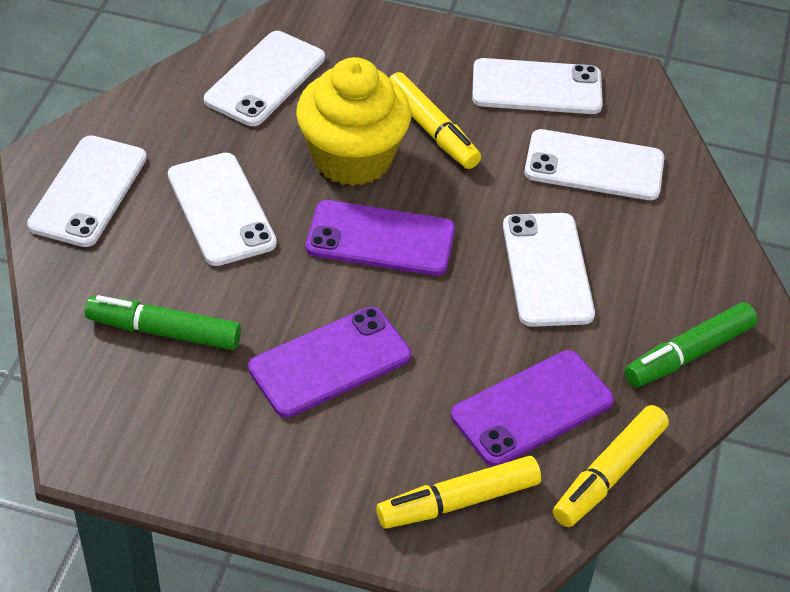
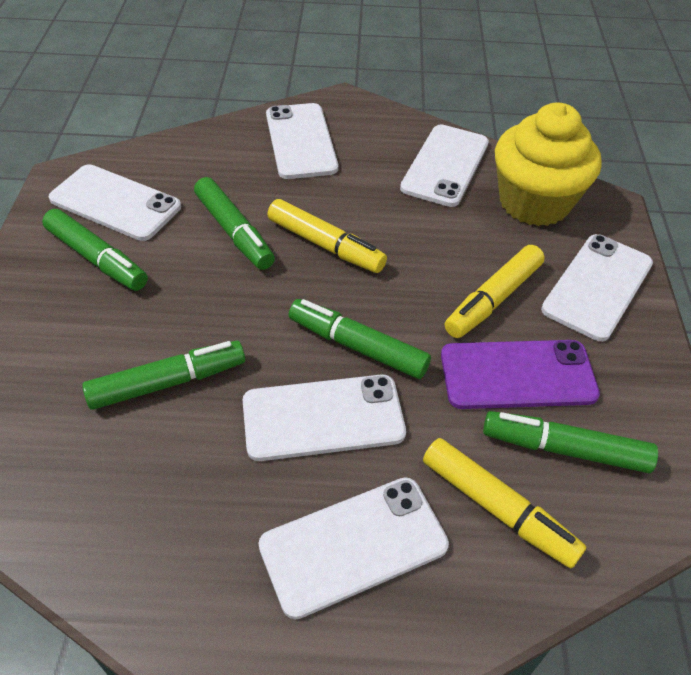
green marker: 2 -> 5
purple phone: 3 -> 1

